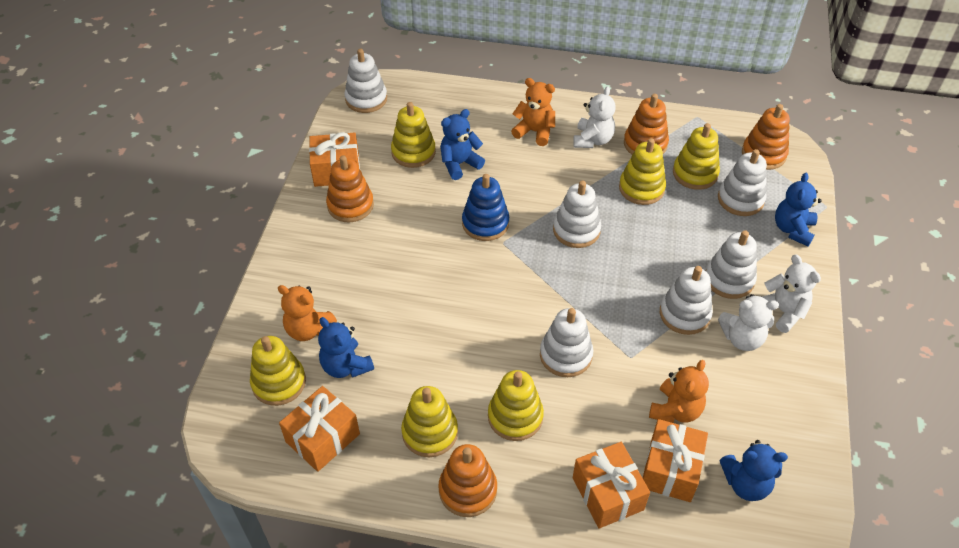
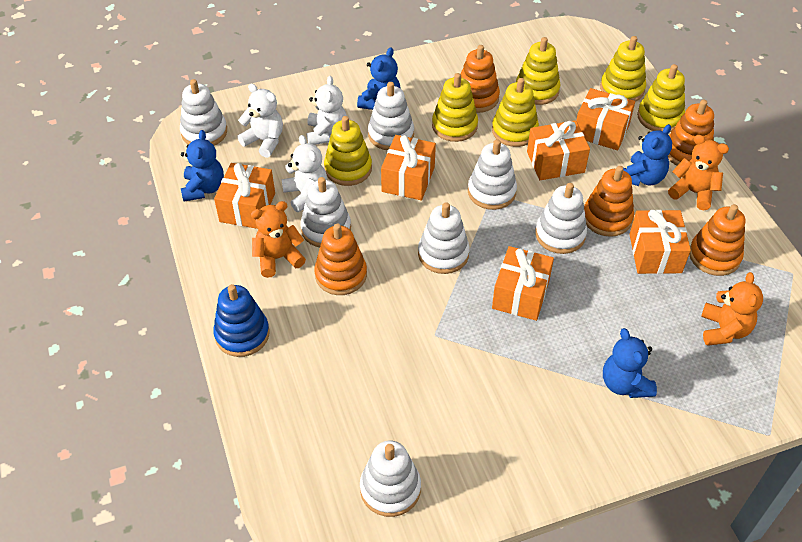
orange gift: 4 -> 6
orange stacking toy: 4 -> 5
white stacking toy: 6 -> 7

